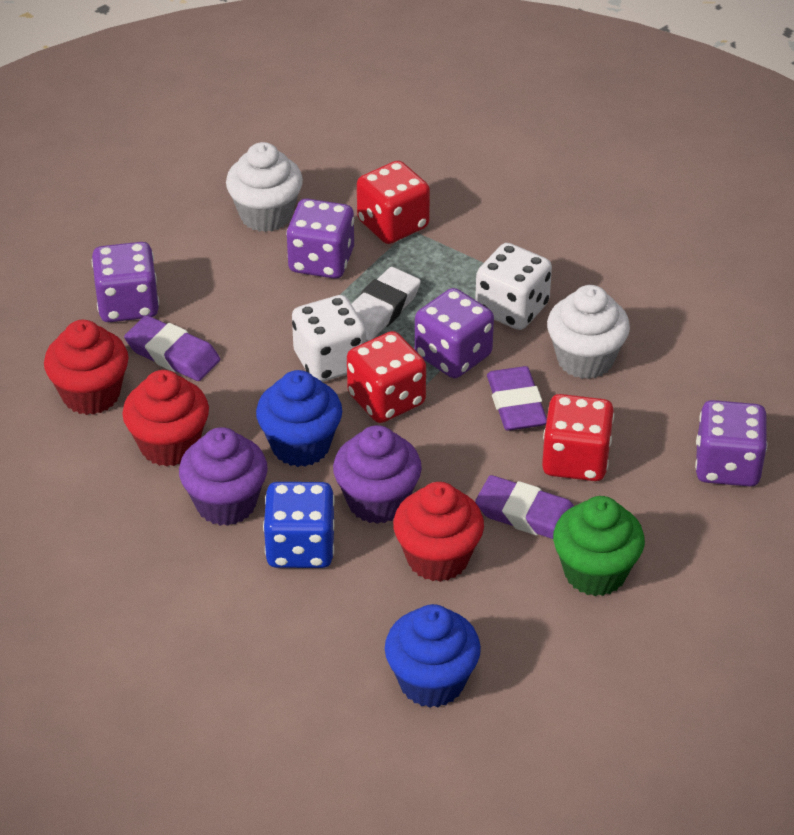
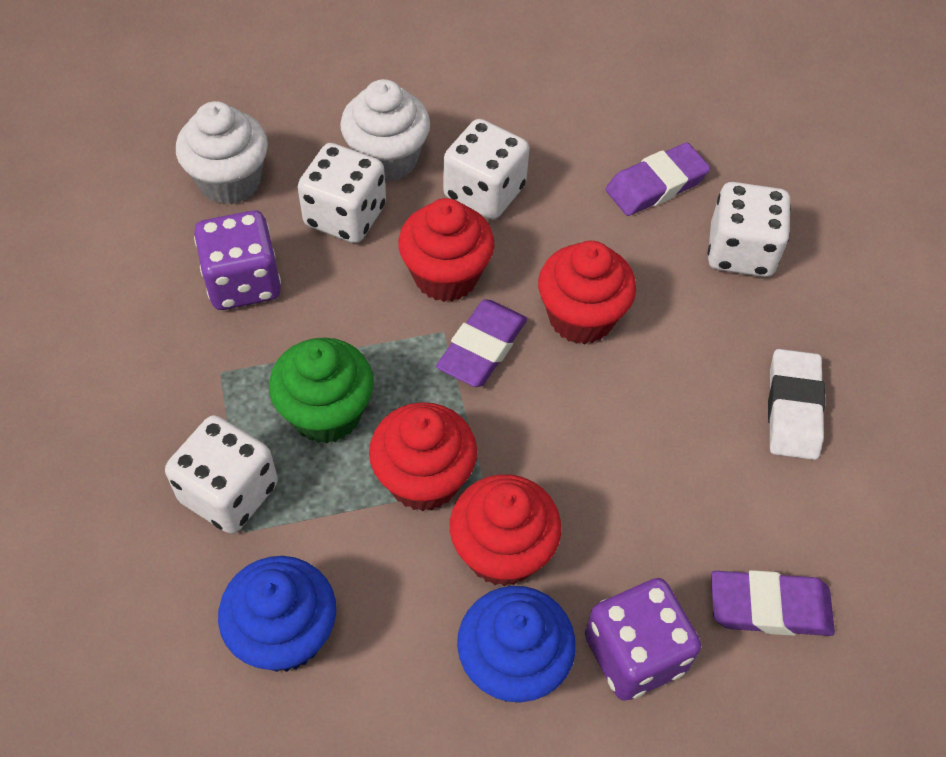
blue dice: 1 -> 0
purple cupcake: 2 -> 0
purple dice: 4 -> 2
red cupcake: 3 -> 4
red dice: 3 -> 0
white dice: 2 -> 4

